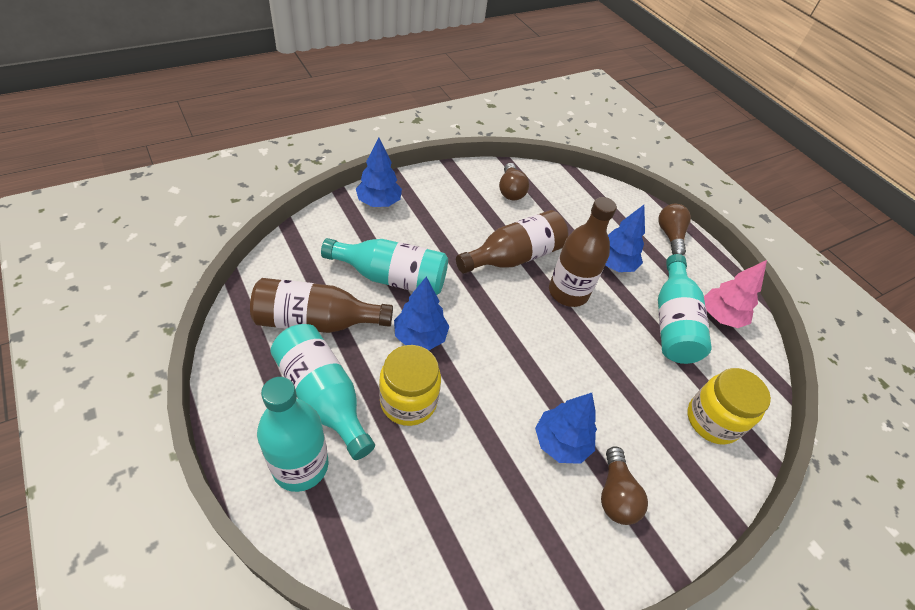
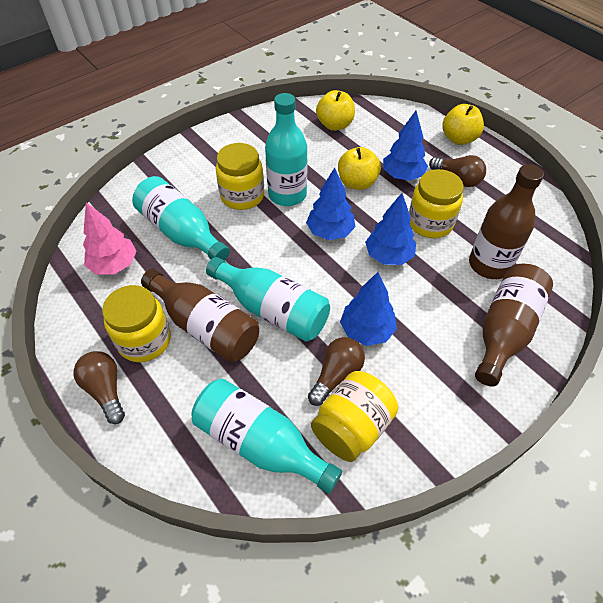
yellow apple: 0 -> 3
yellow jar: 2 -> 4

